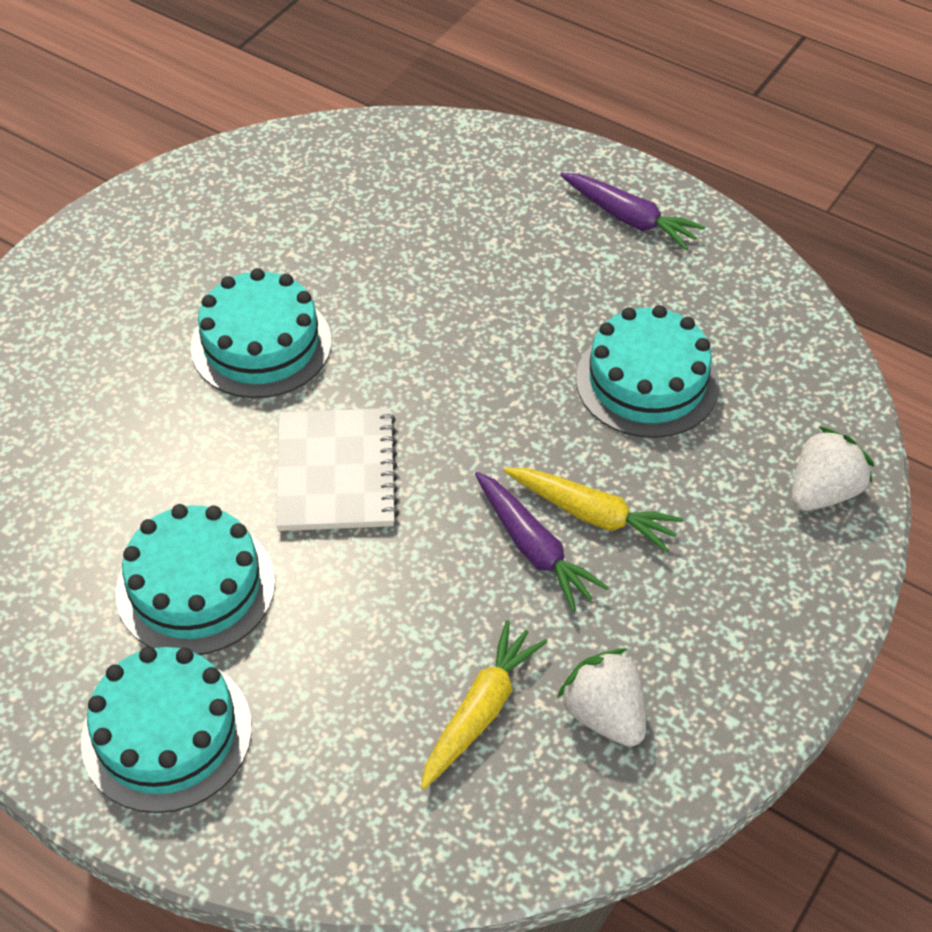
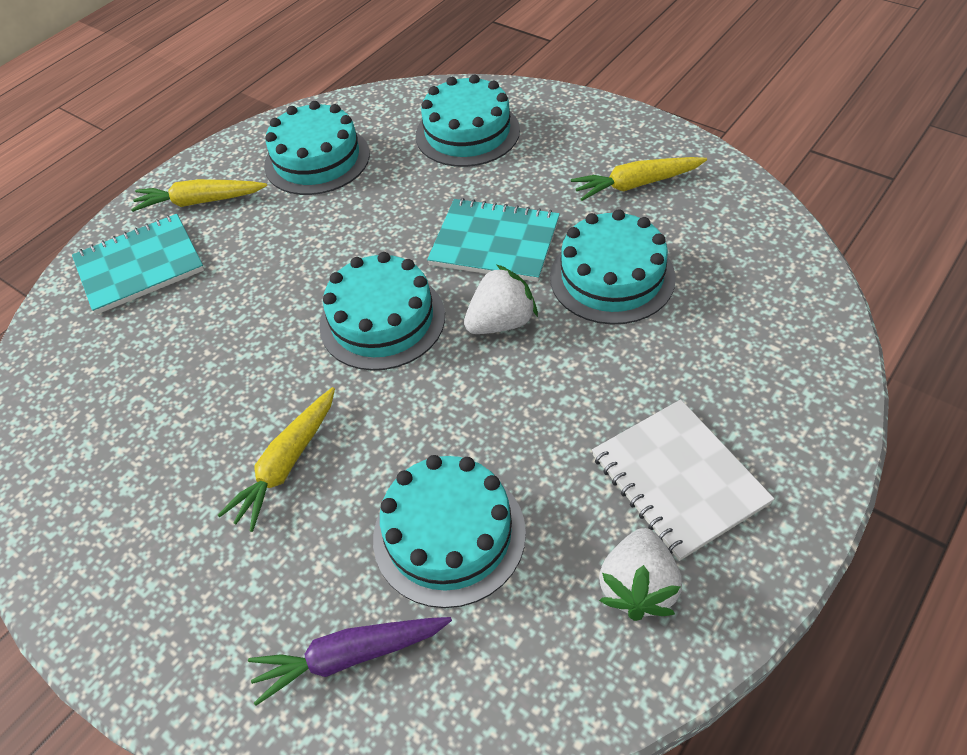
purple carrot: 2 -> 1
turquoise cake: 4 -> 5
turquoise notebook: 0 -> 2
yellow carrot: 2 -> 3

